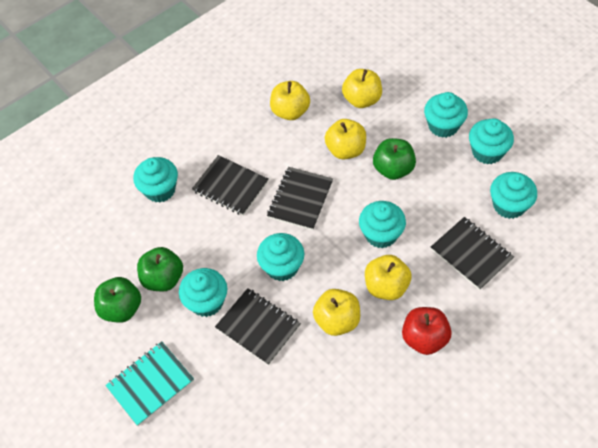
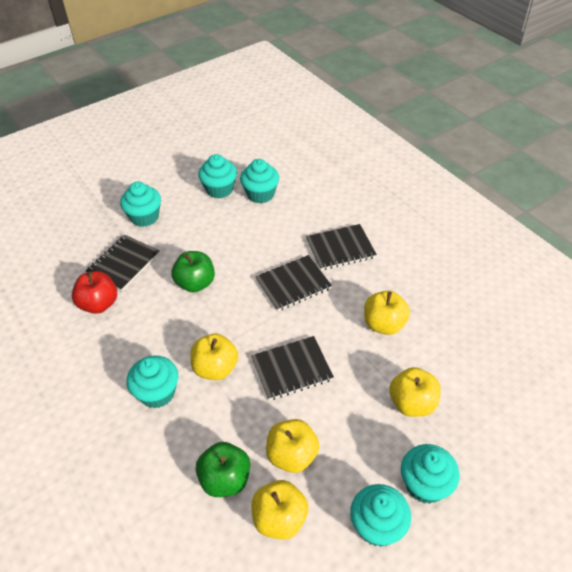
green apple: 3 -> 2
turquoise cupcake: 7 -> 6
turquoise notebook: 1 -> 0

